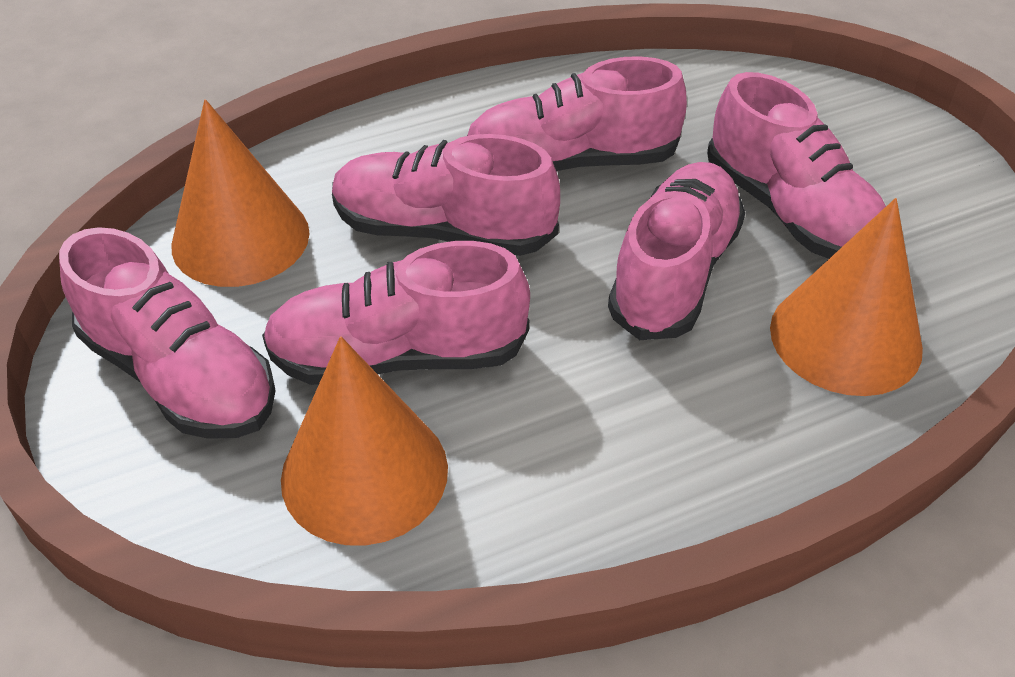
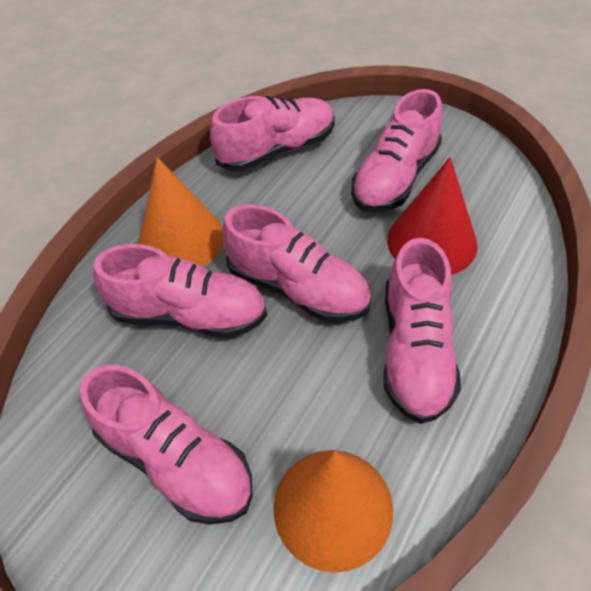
orange cone: 3 -> 2
red cone: 0 -> 1

